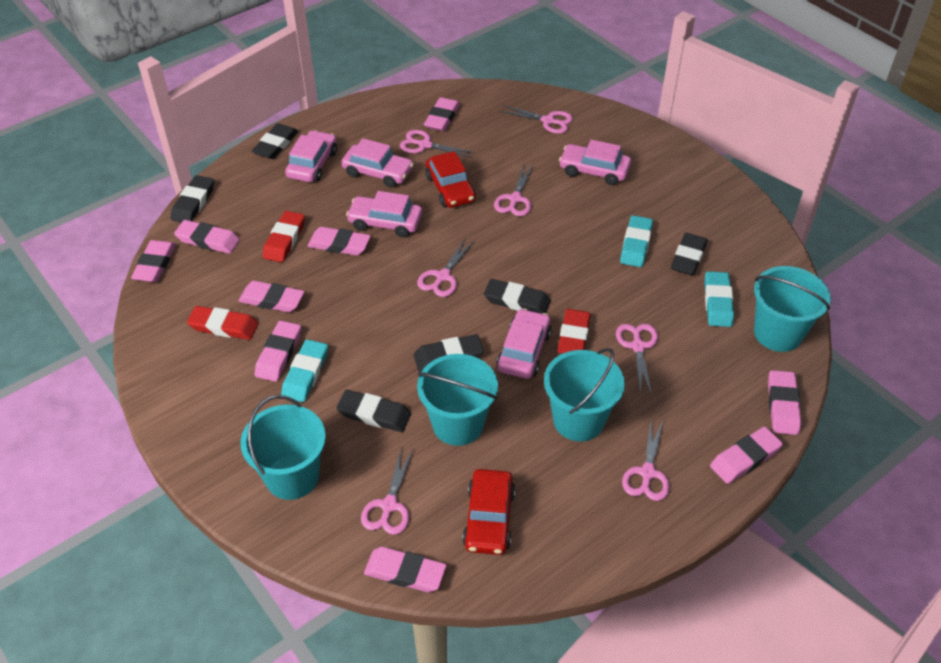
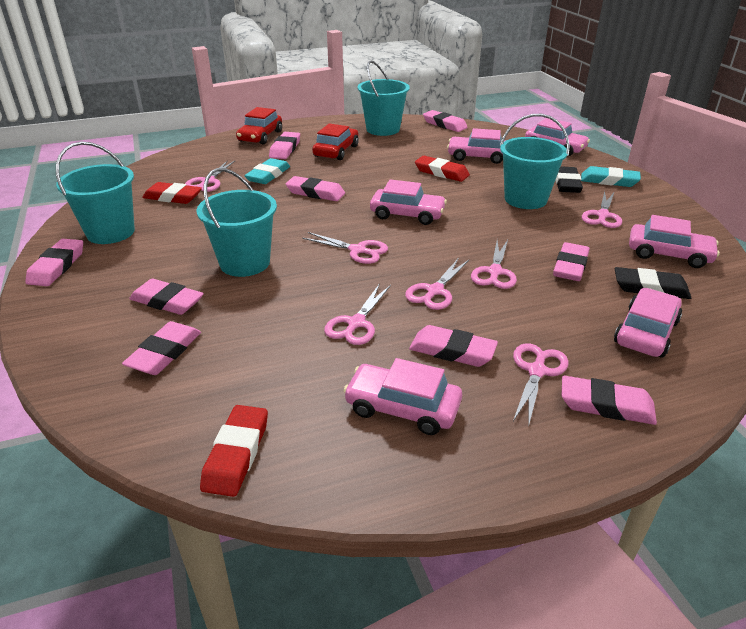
black eraser: 6 -> 2
pink car: 5 -> 6
turquoise eraser: 3 -> 2

